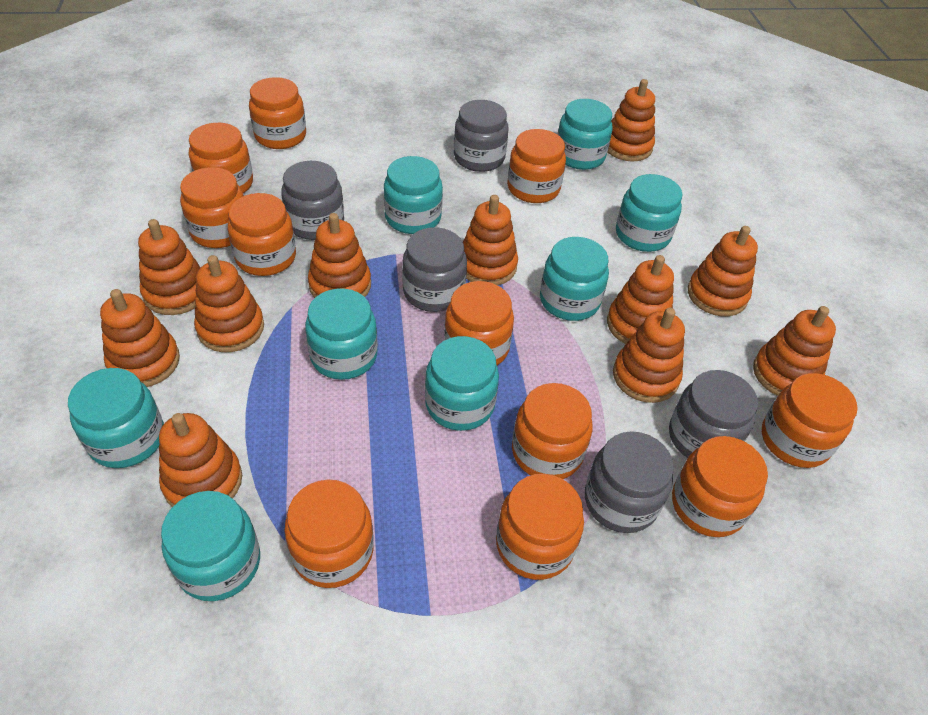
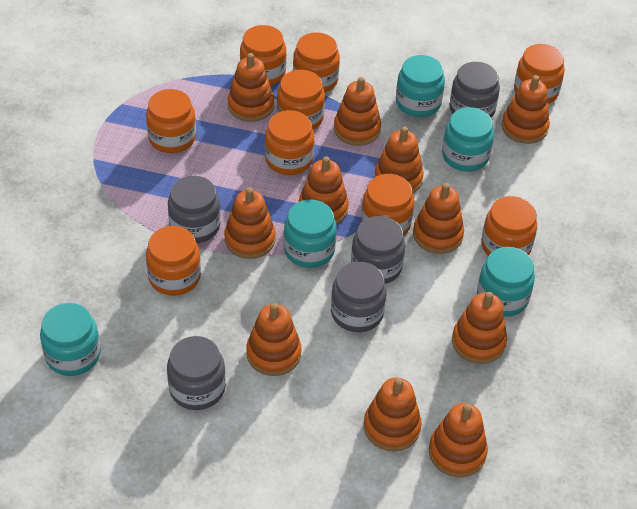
orange jar: 11 -> 9
turquoise jar: 8 -> 5

